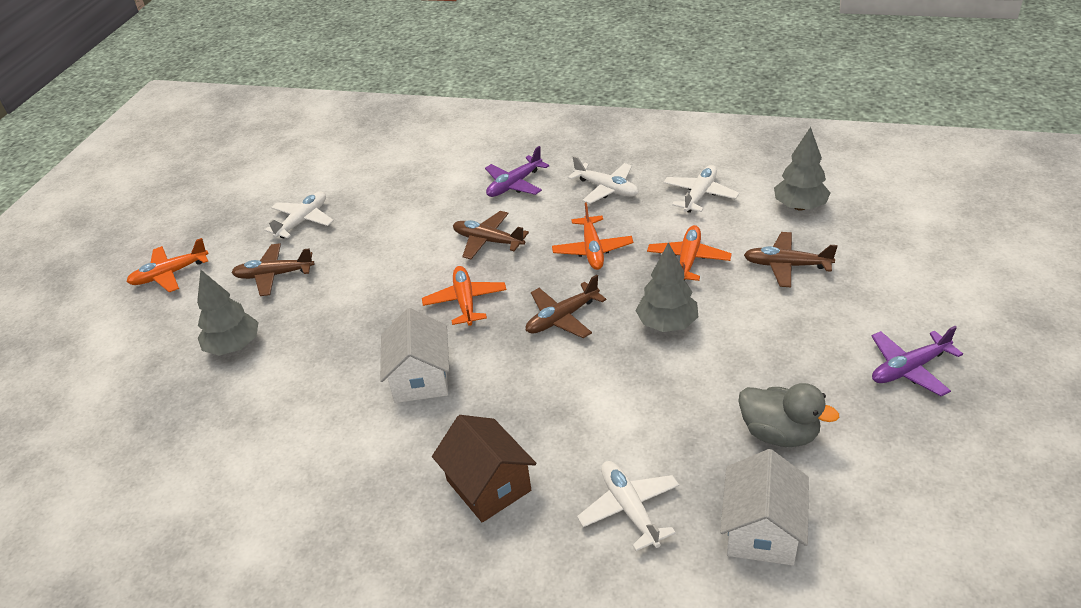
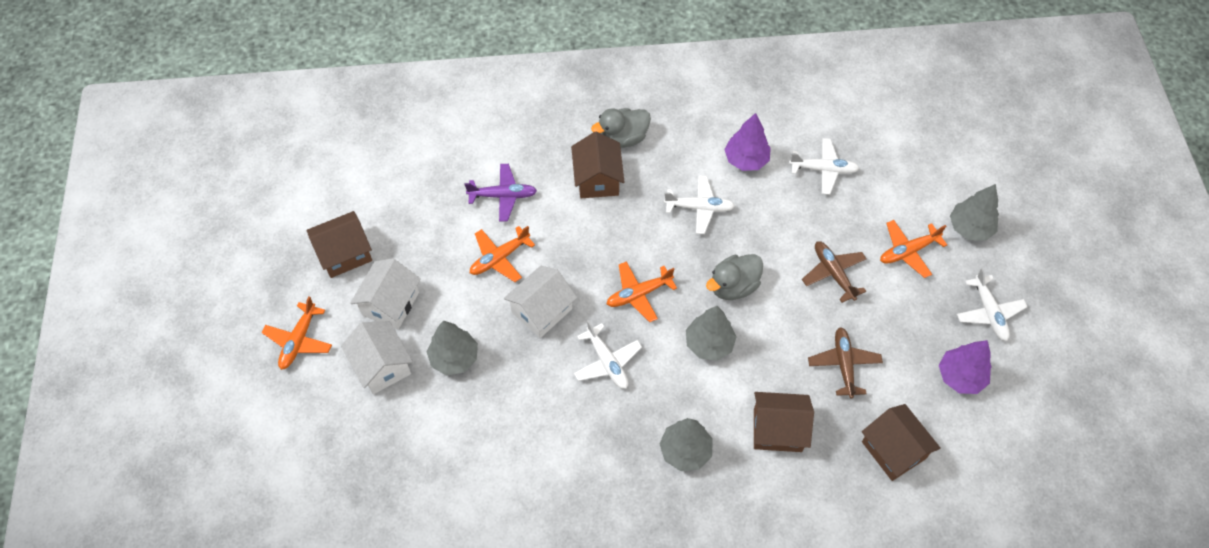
brown house: 1 -> 4
brown plane: 4 -> 2
grey duck: 1 -> 2
grey tree: 3 -> 4
purple plane: 2 -> 1
purple tree: 0 -> 2
white house: 2 -> 3

